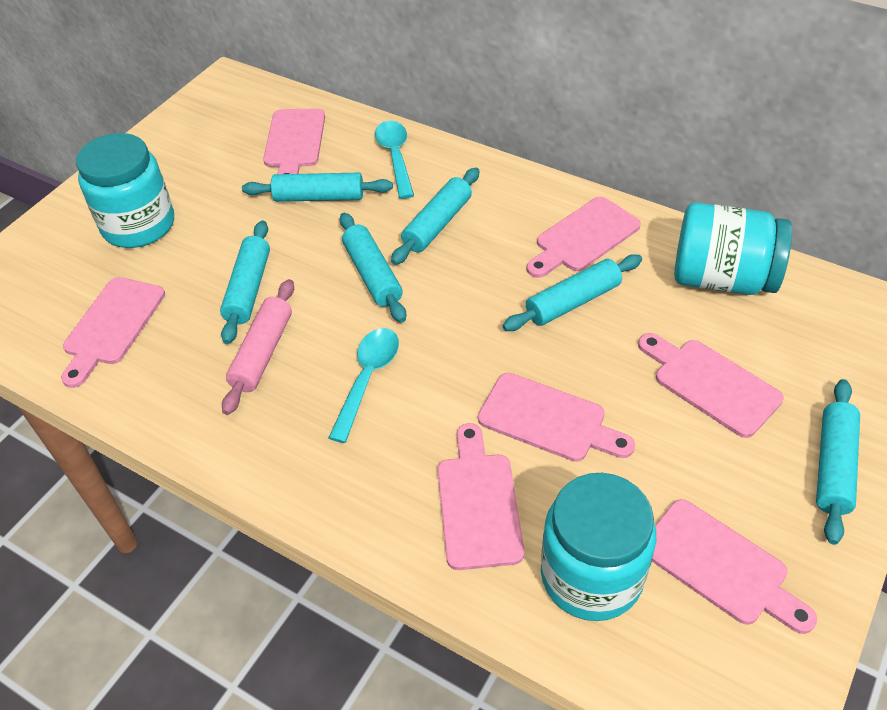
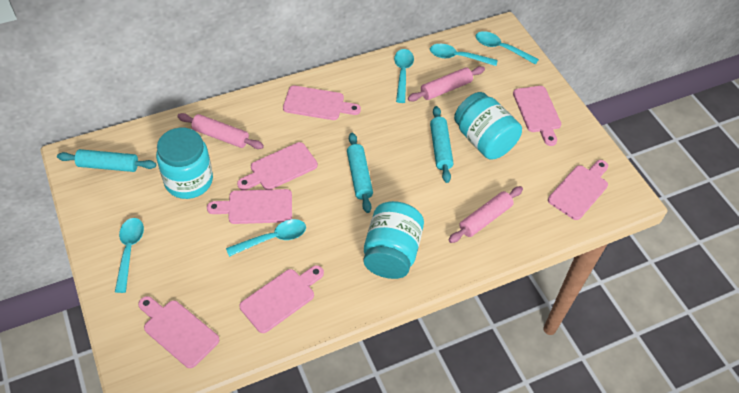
pink rolling pin: 1 -> 3
turquoise rolling pin: 6 -> 3
turquoise spoon: 2 -> 5

